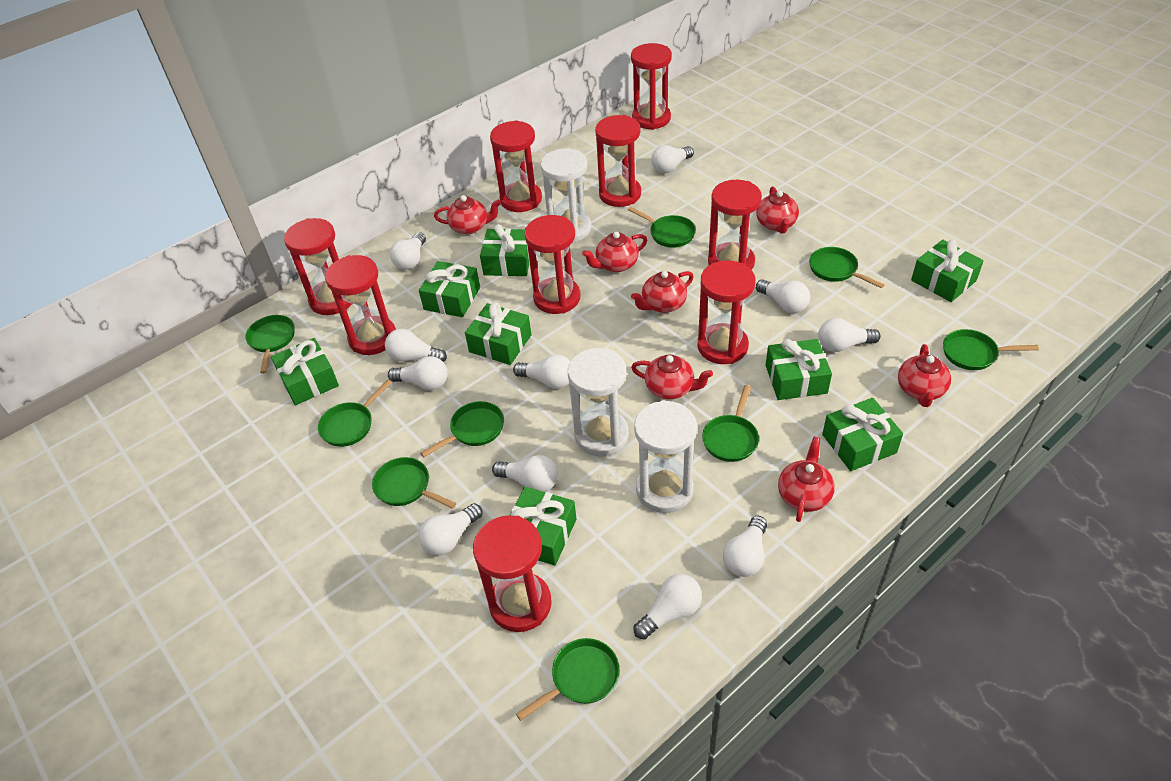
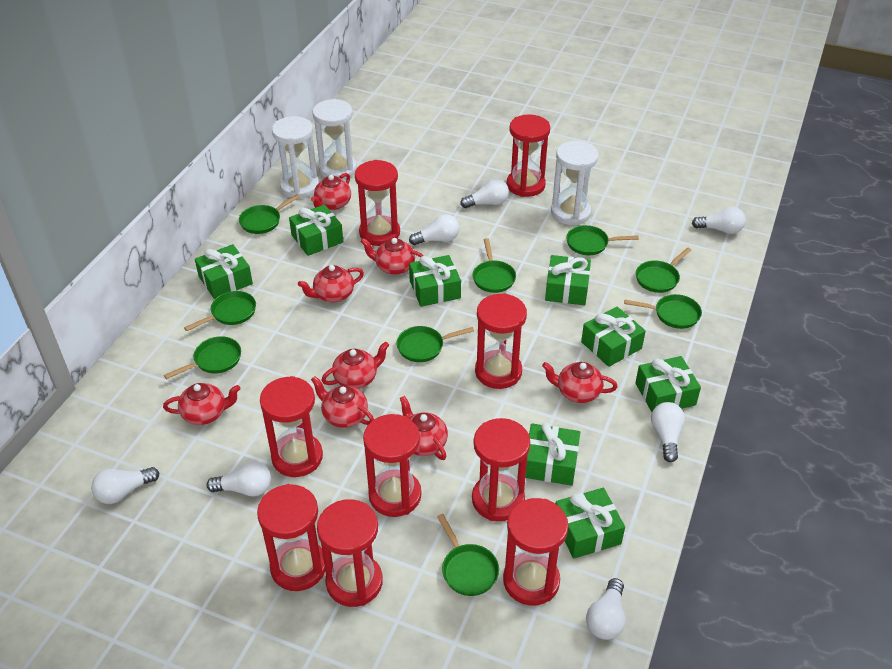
red teapot: 7 -> 8
white light bulb: 11 -> 7

